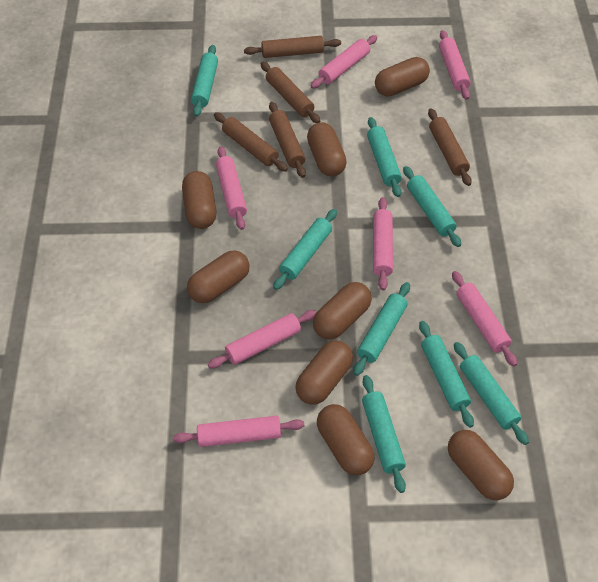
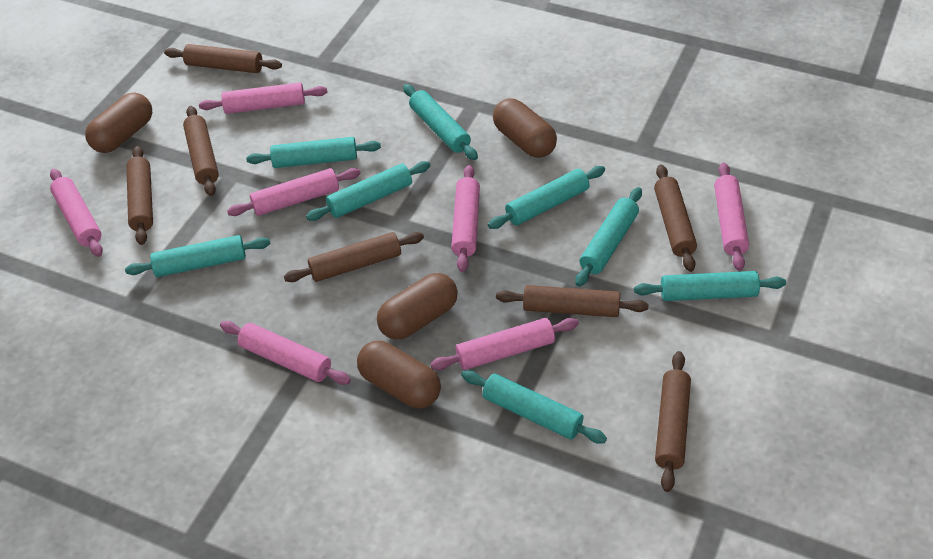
brown capsule: 8 -> 4
brown rolling pin: 5 -> 7

